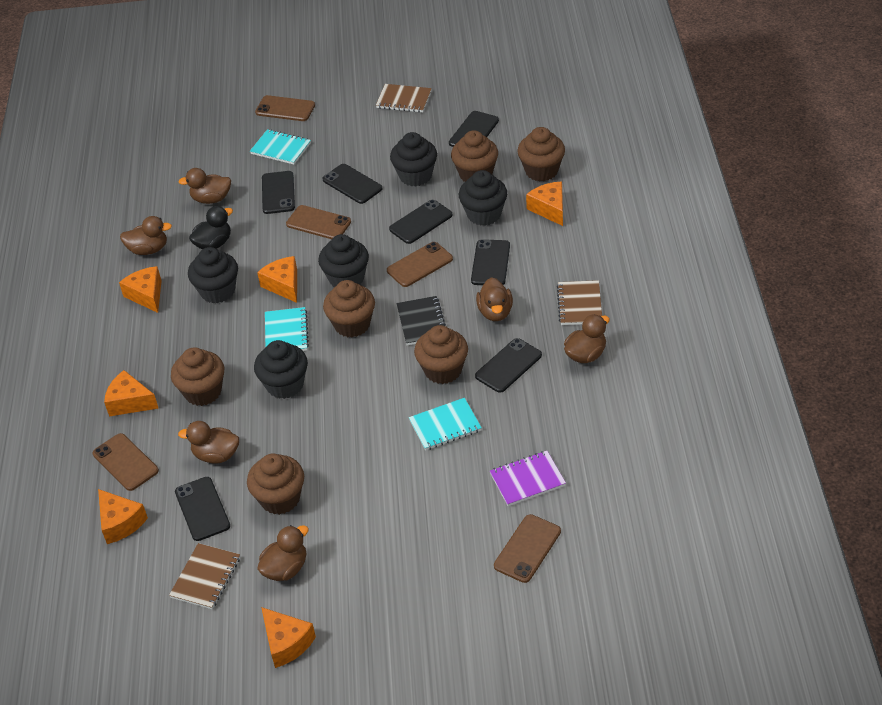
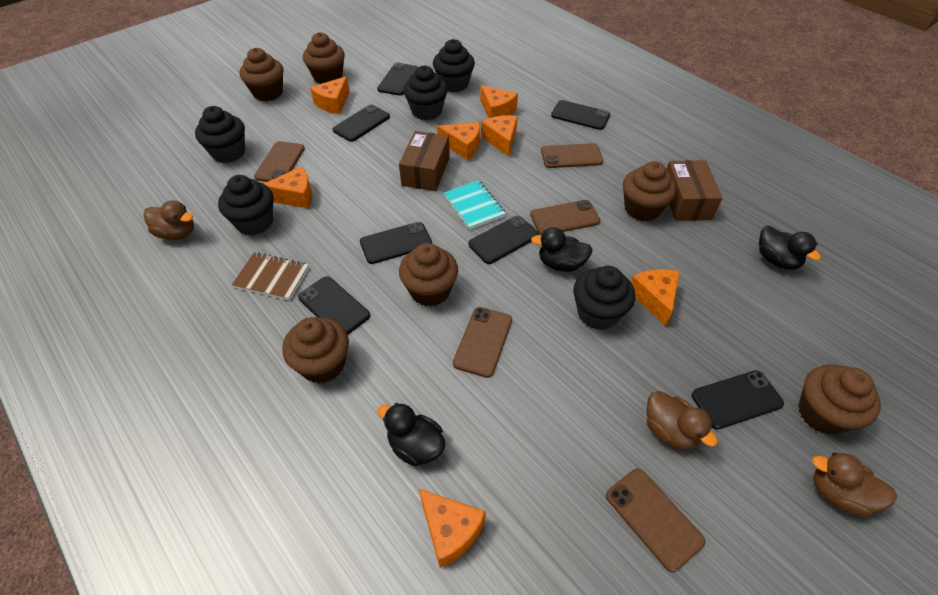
black duck: 1 -> 3
black notebook: 1 -> 0
brown box: 0 -> 2
brown duck: 6 -> 3
brown notebook: 3 -> 1
orange cheese: 6 -> 7
purple notebook: 1 -> 0
turquoise notebook: 3 -> 1

